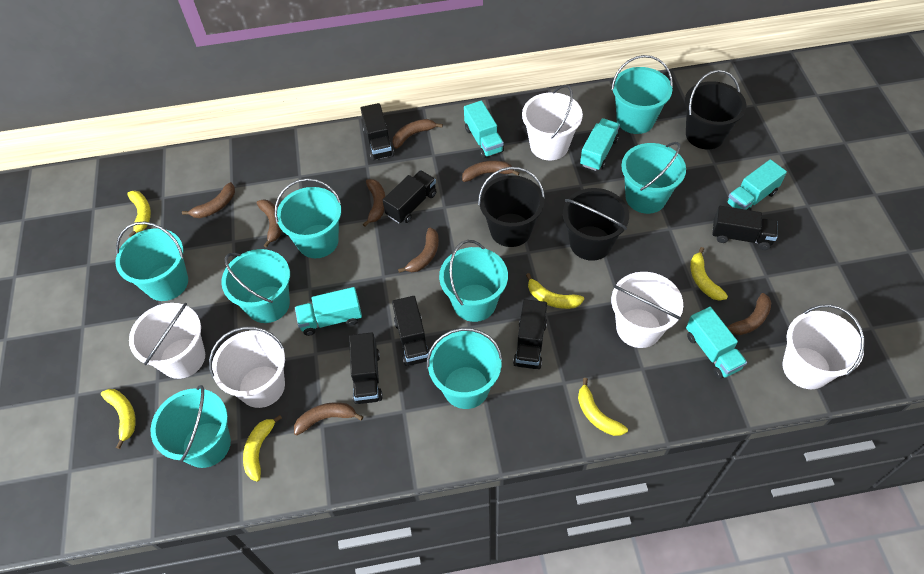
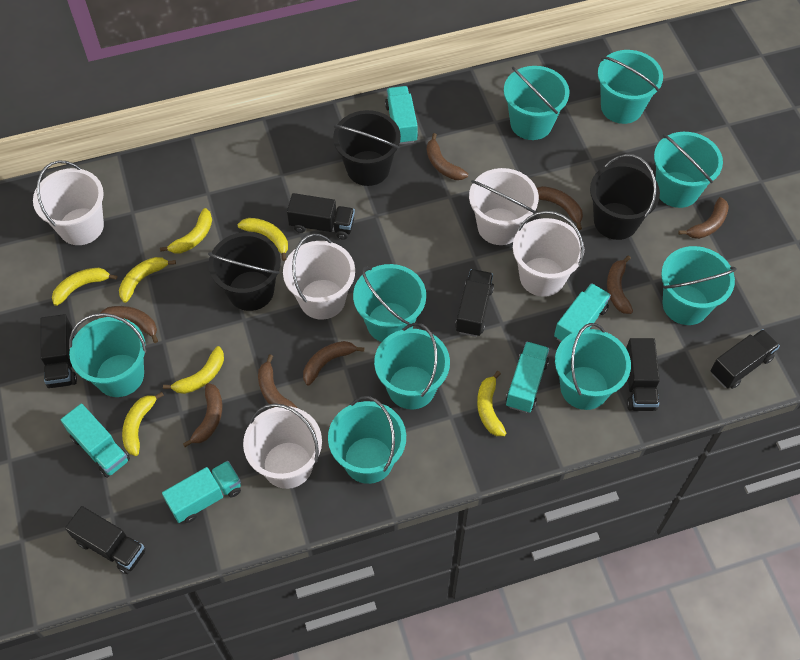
turquoise bucket: 8 -> 9
yellow banana: 6 -> 7

